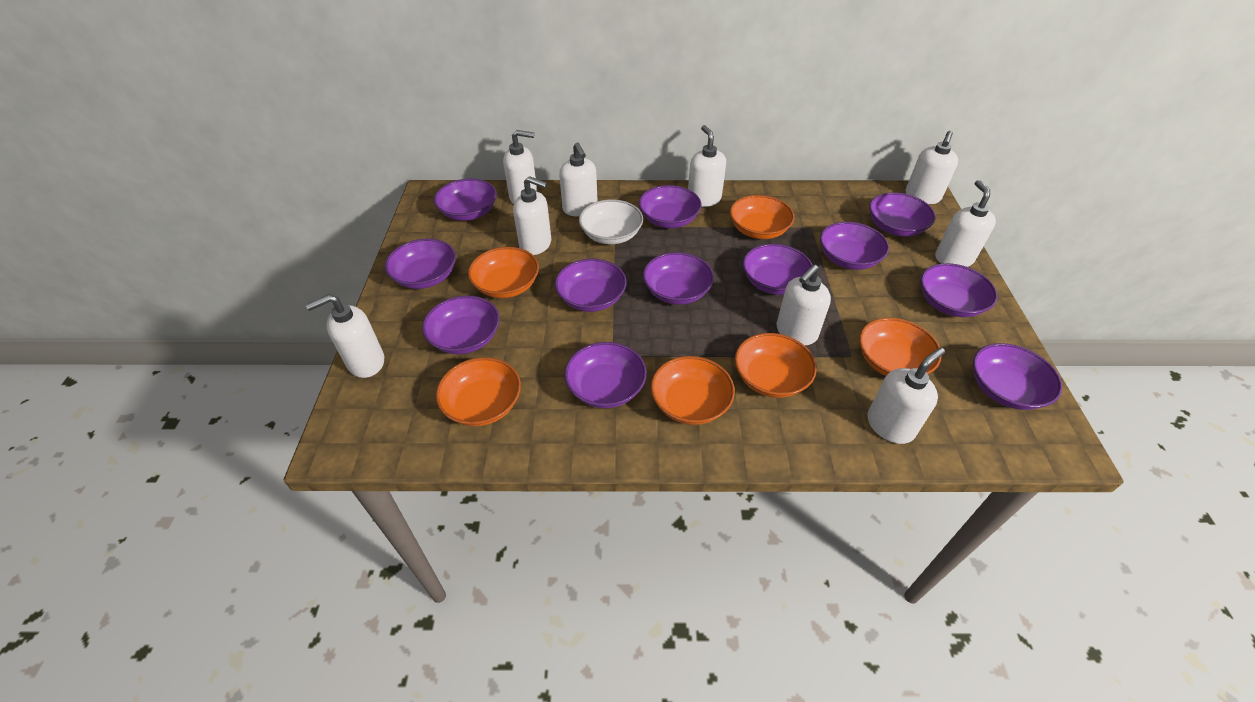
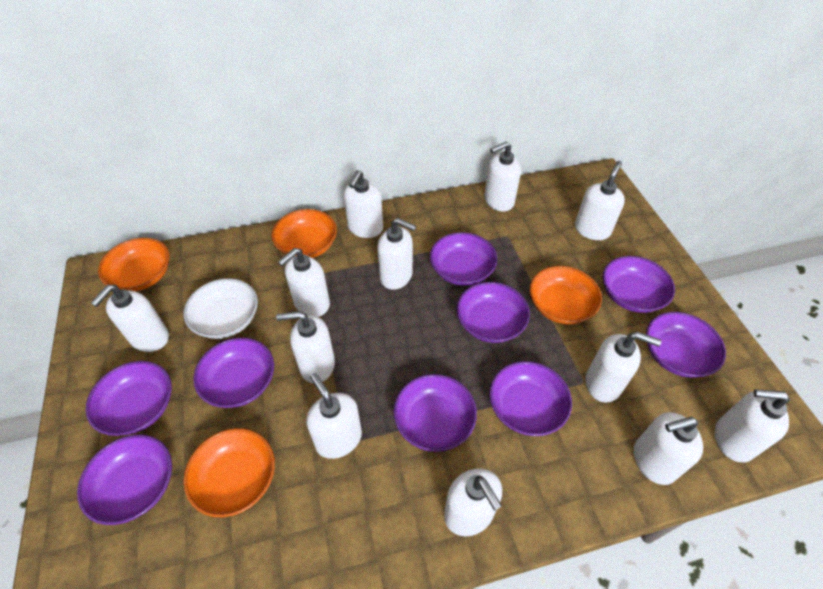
orange bowl: 6 -> 4
purple bowl: 12 -> 9
white soap dispenser: 9 -> 12

